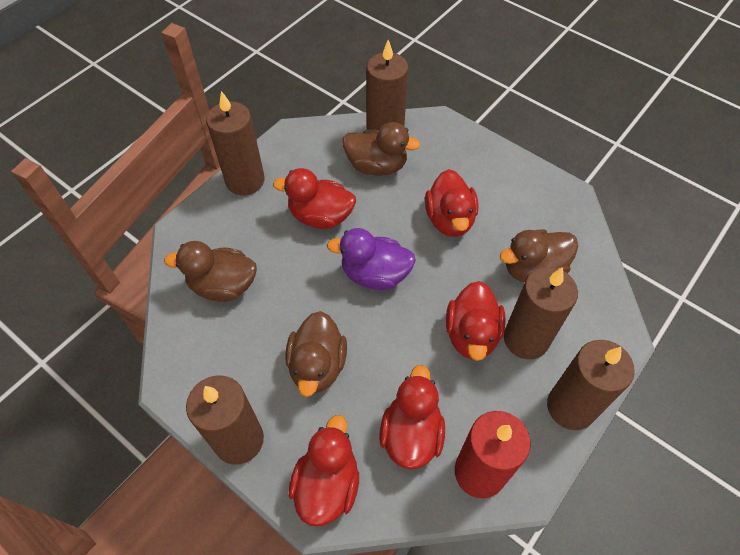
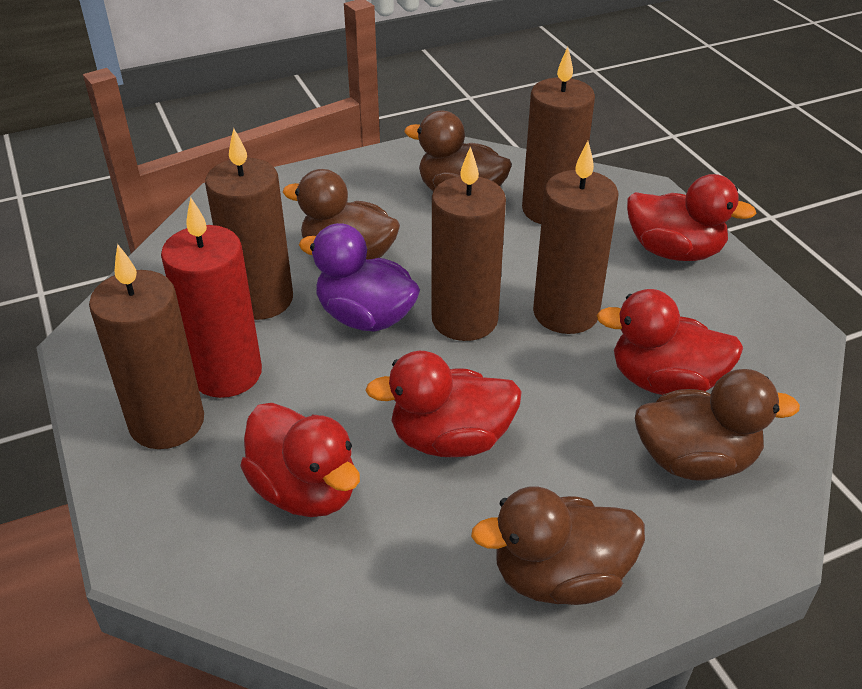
red duck: 5 -> 4

